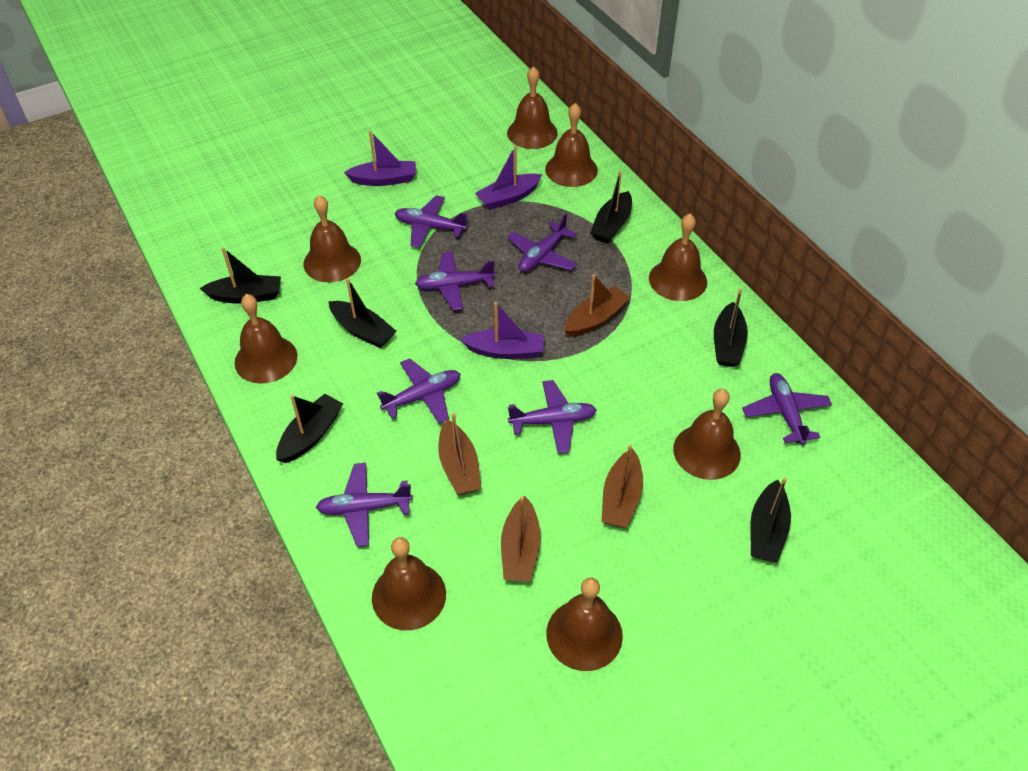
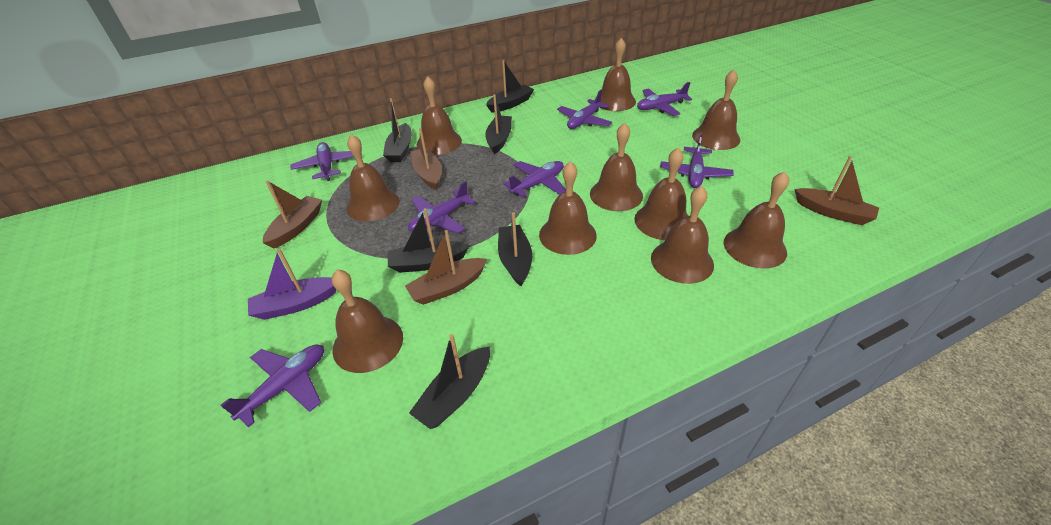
brown bell: 8 -> 10
purple boat: 3 -> 1

